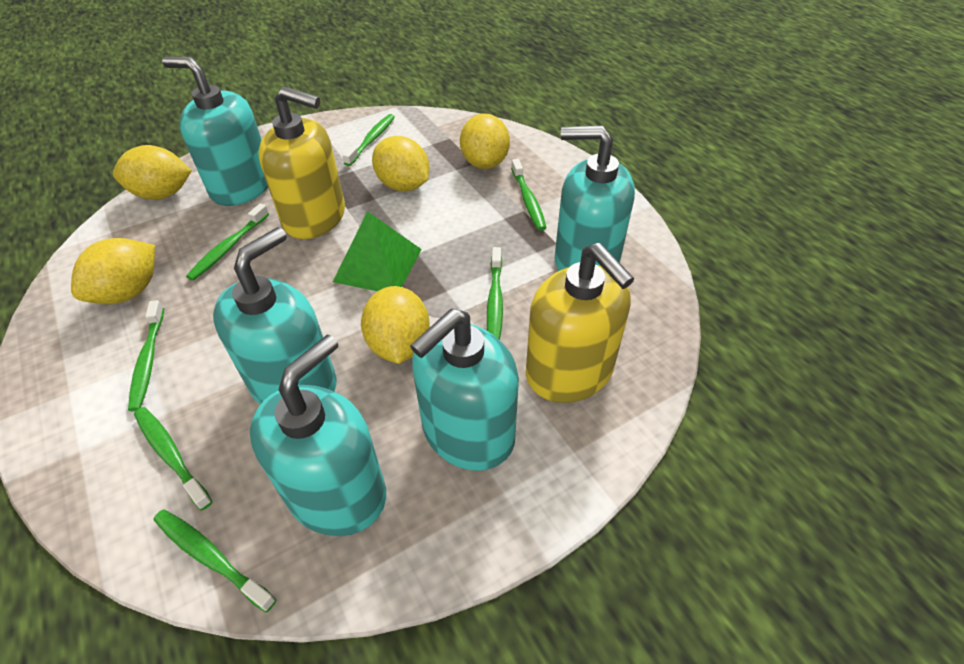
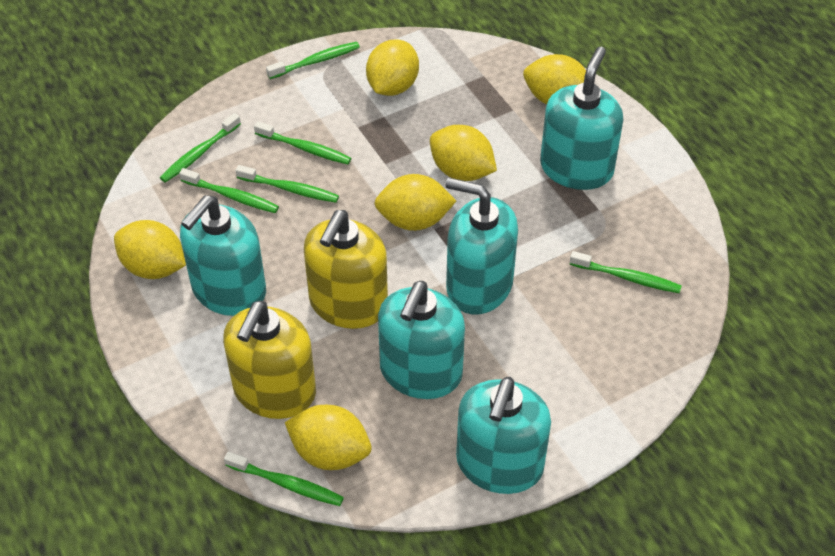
green pyramid: 1 -> 0
yellow lemon: 5 -> 6

